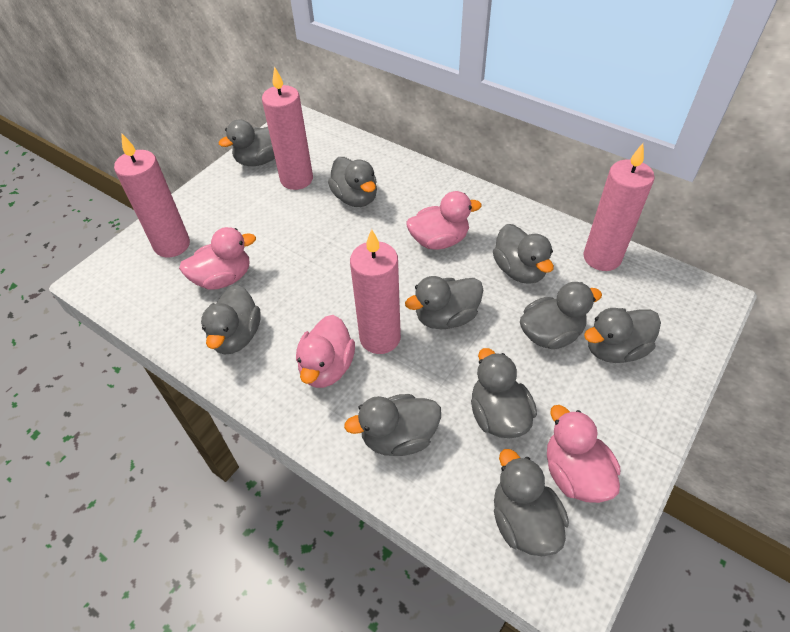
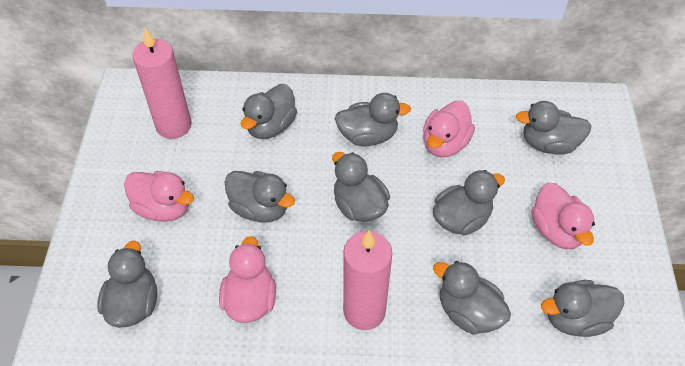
grey duck: 10 -> 9
pink candle: 4 -> 2

